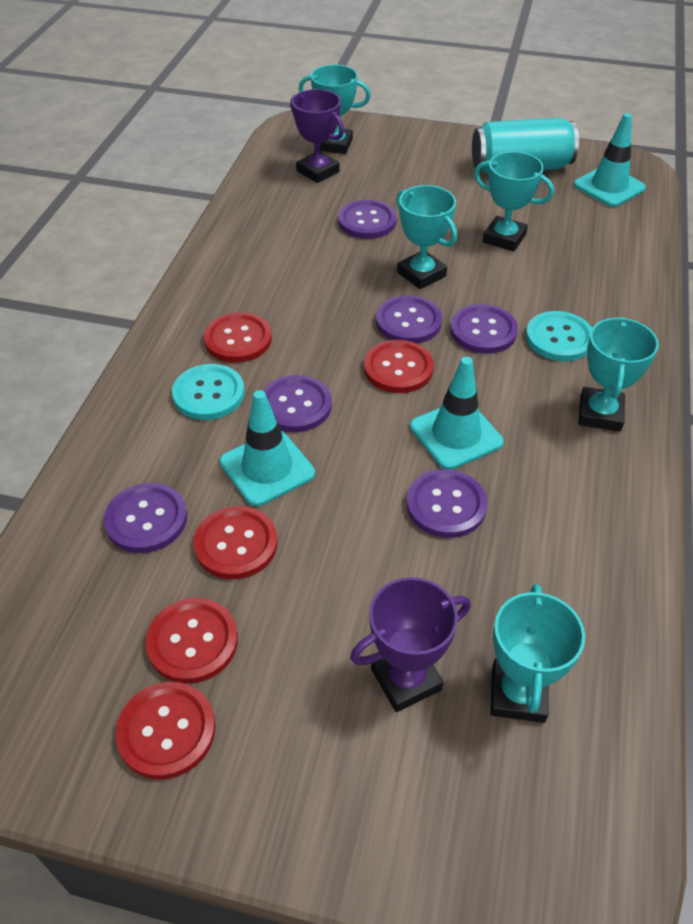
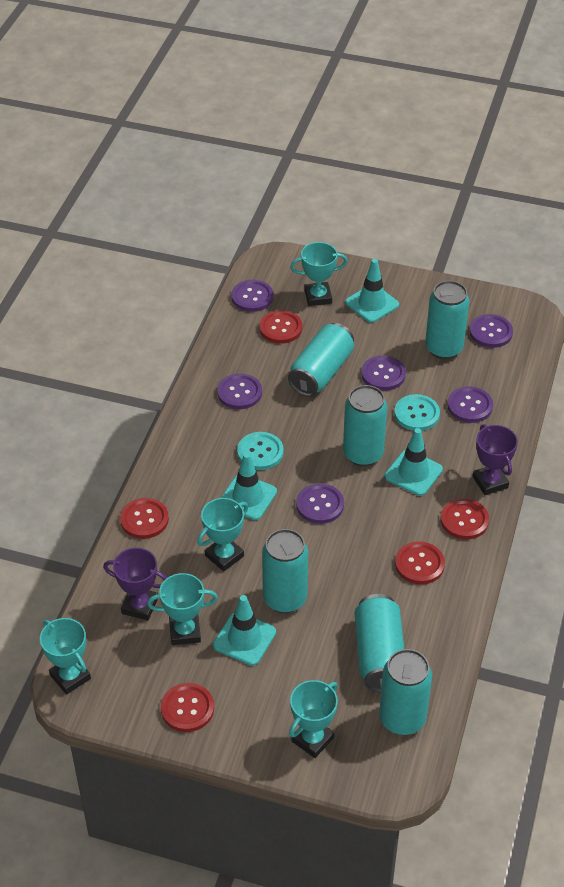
turquoise can: 1 -> 6
turquoise traffic cone: 3 -> 4

